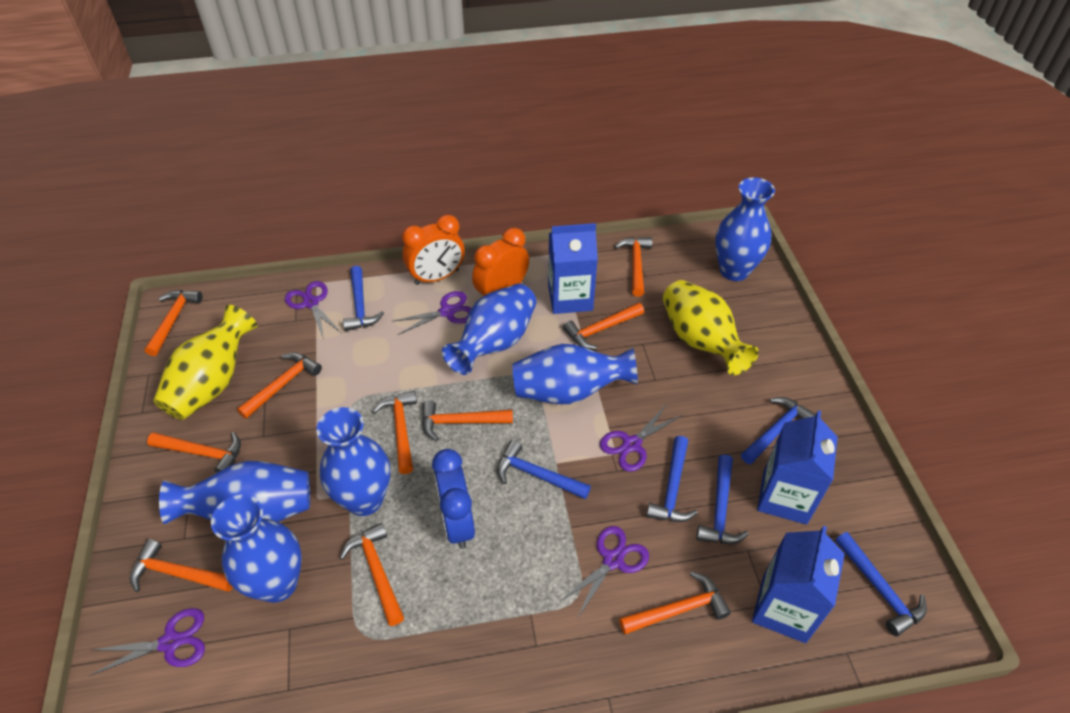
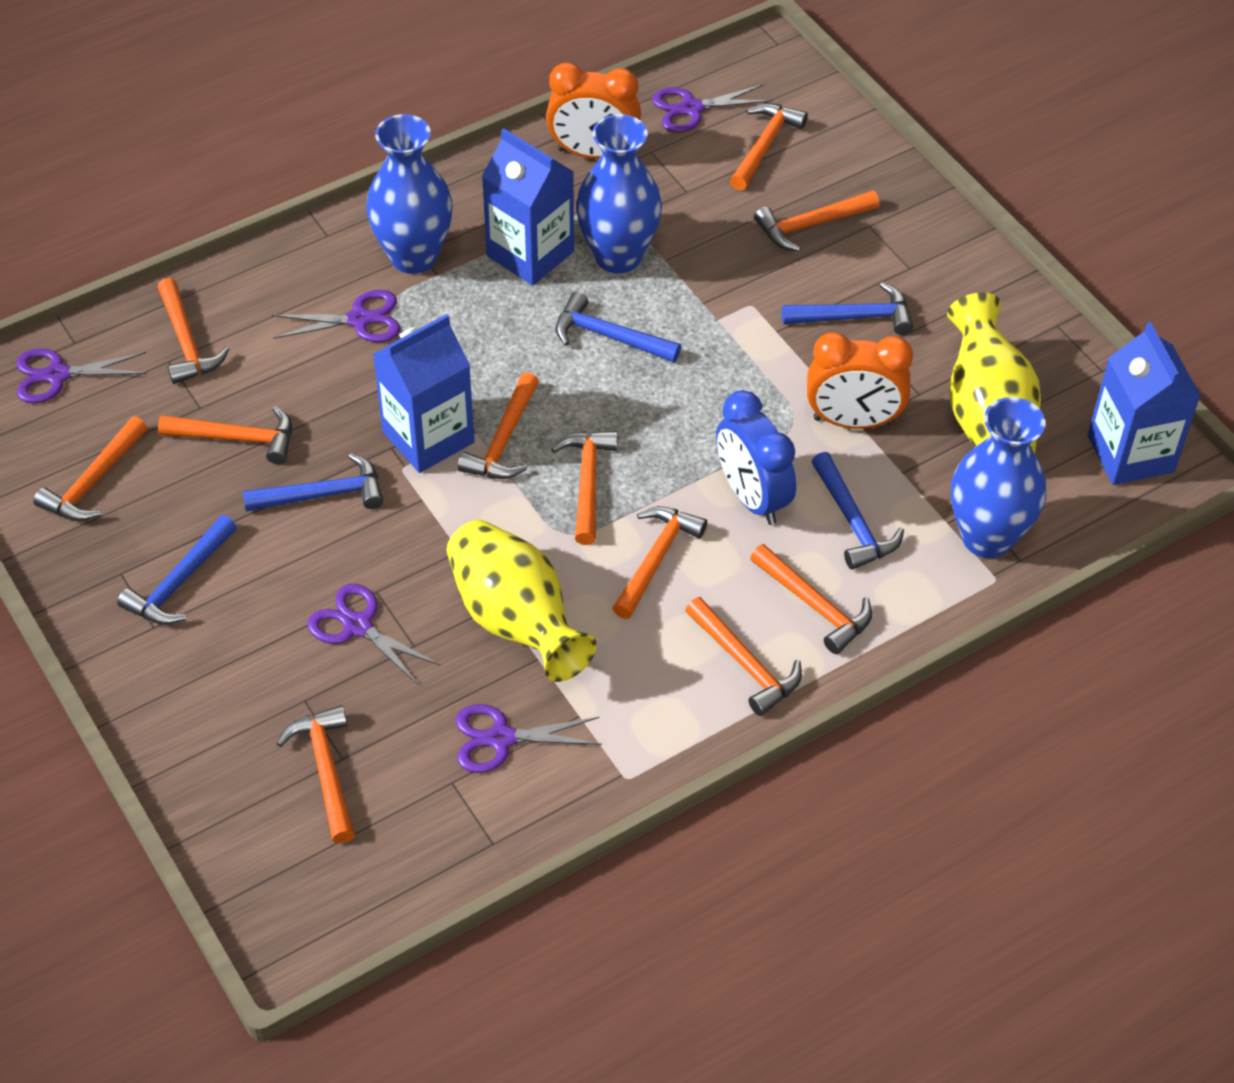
blue hammer: 6 -> 5
blue vase: 6 -> 3
orange hammer: 10 -> 11

